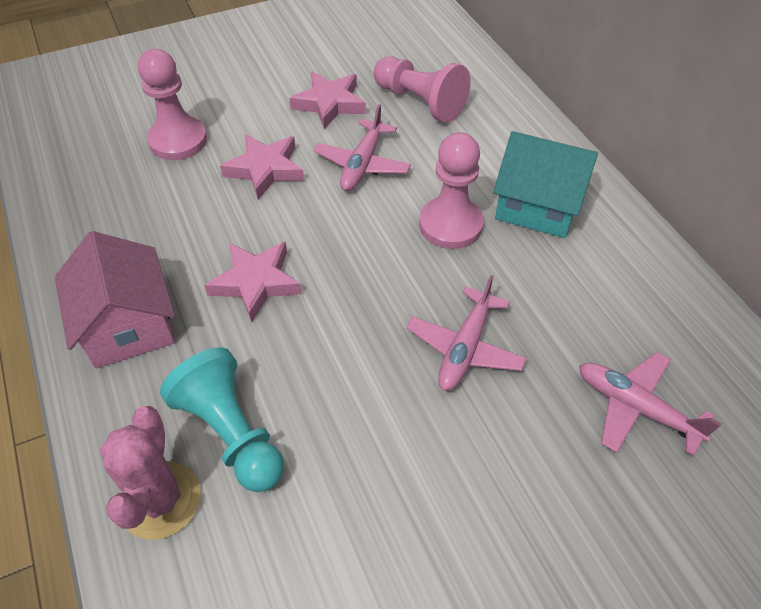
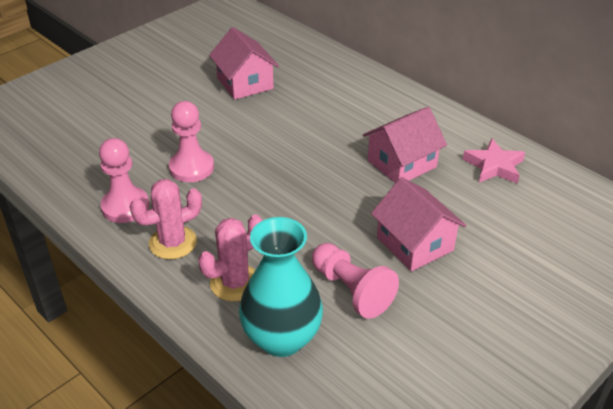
pink cactus: 1 -> 2
pink house: 1 -> 3
pink plane: 3 -> 0
pink star: 3 -> 1
turquoise house: 1 -> 0
turquoise pawn: 1 -> 0
turquoise vase: 0 -> 1

